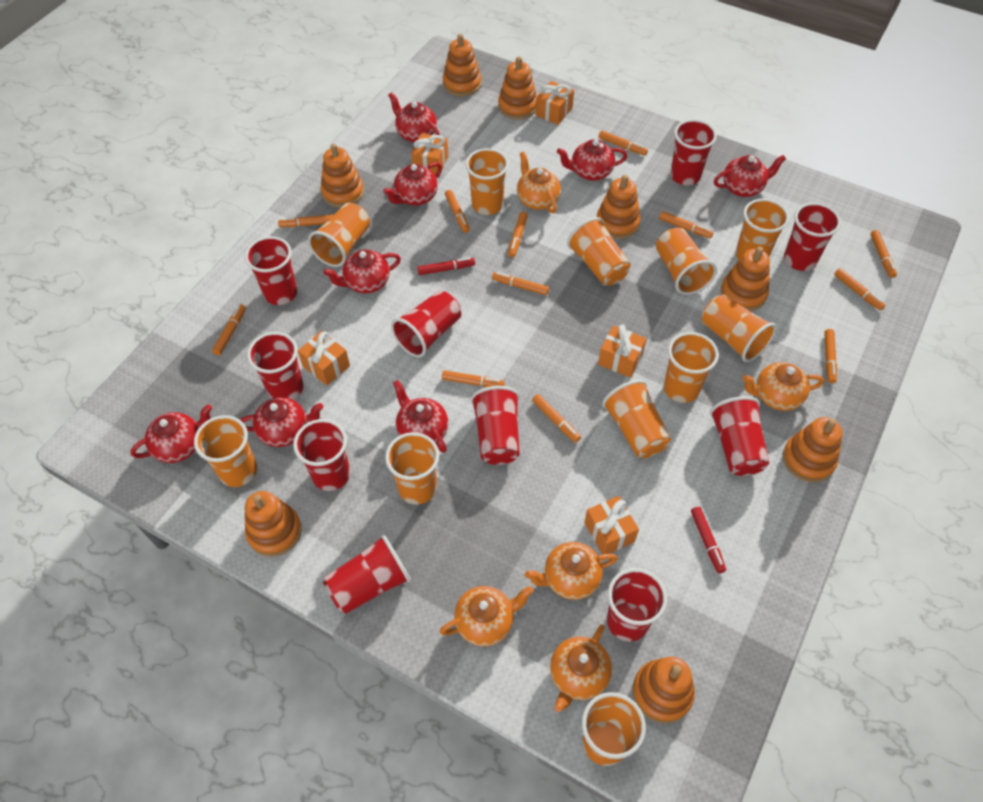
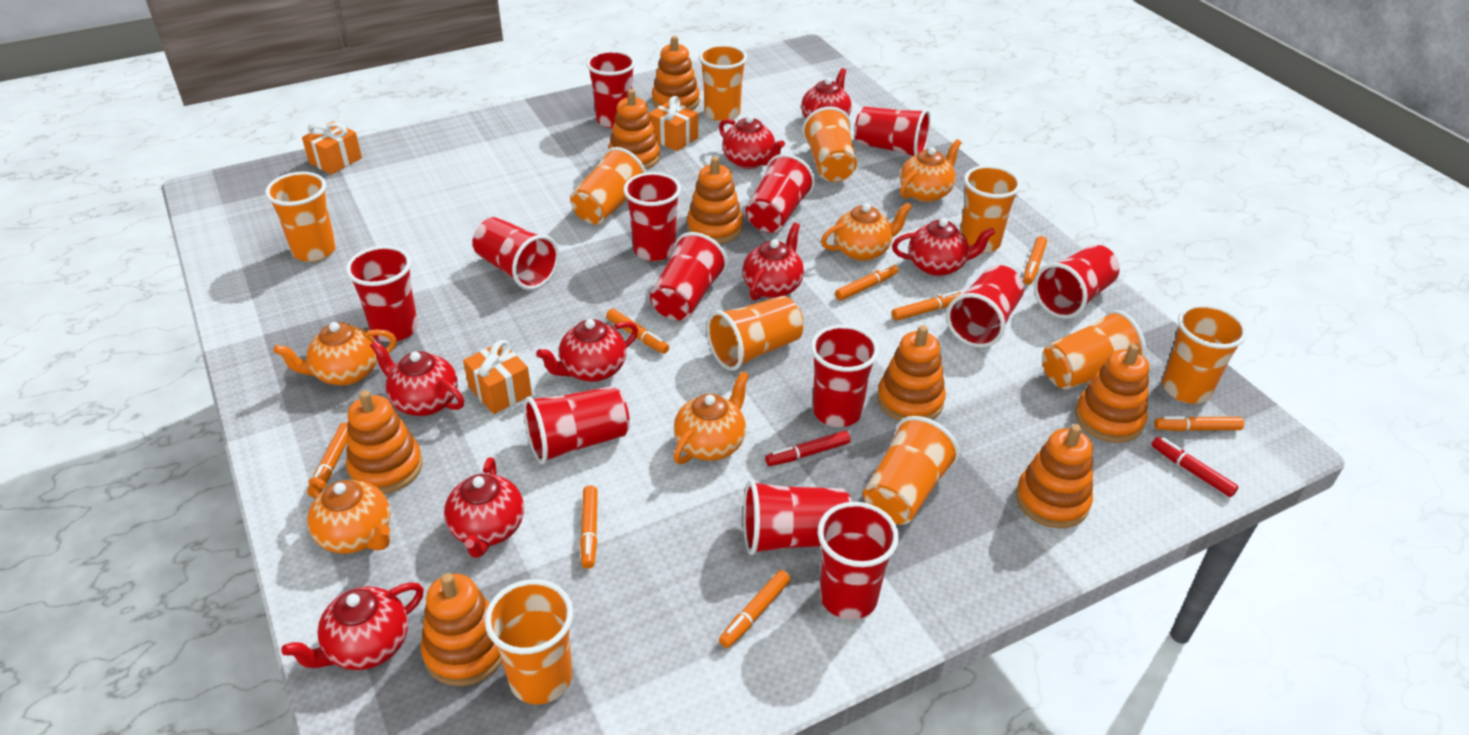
orange cup: 11 -> 10
orange gift: 5 -> 3
orange marker: 12 -> 8
red cup: 10 -> 13

